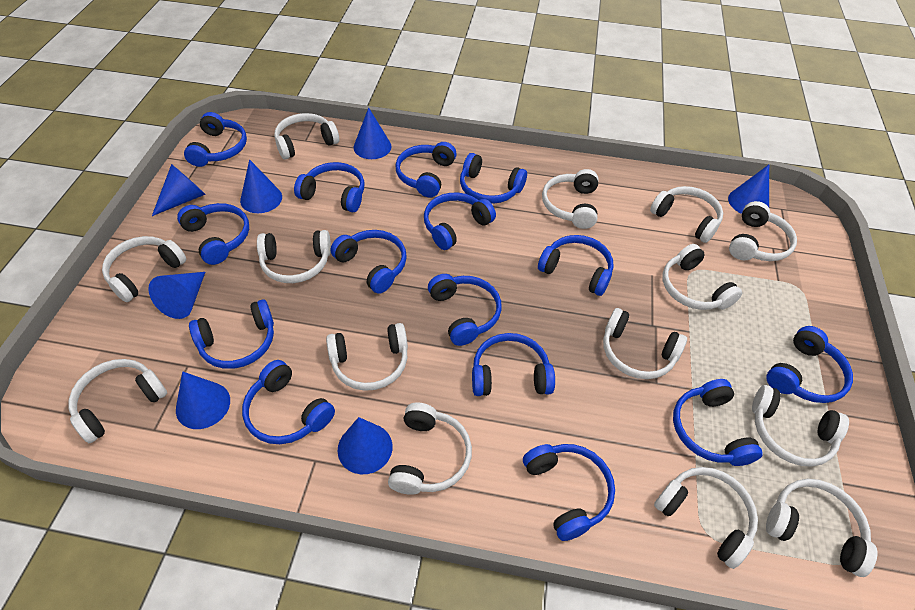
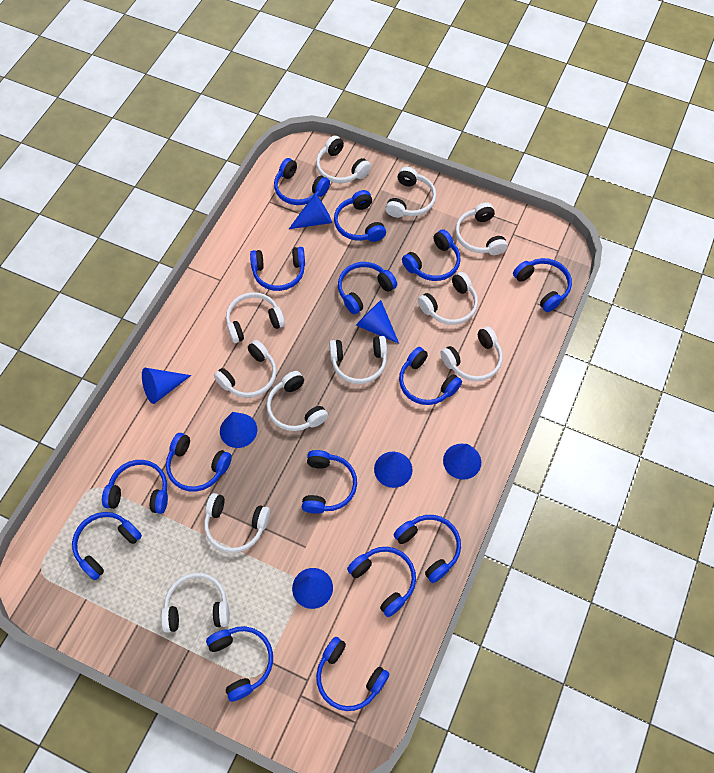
white headphones: 14 -> 11

